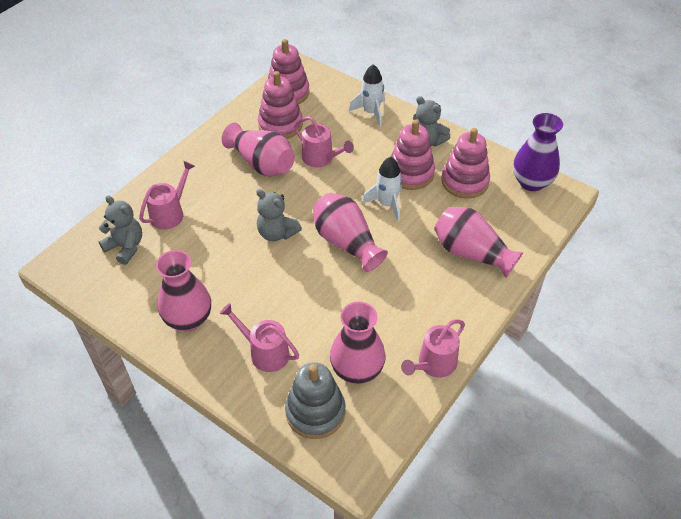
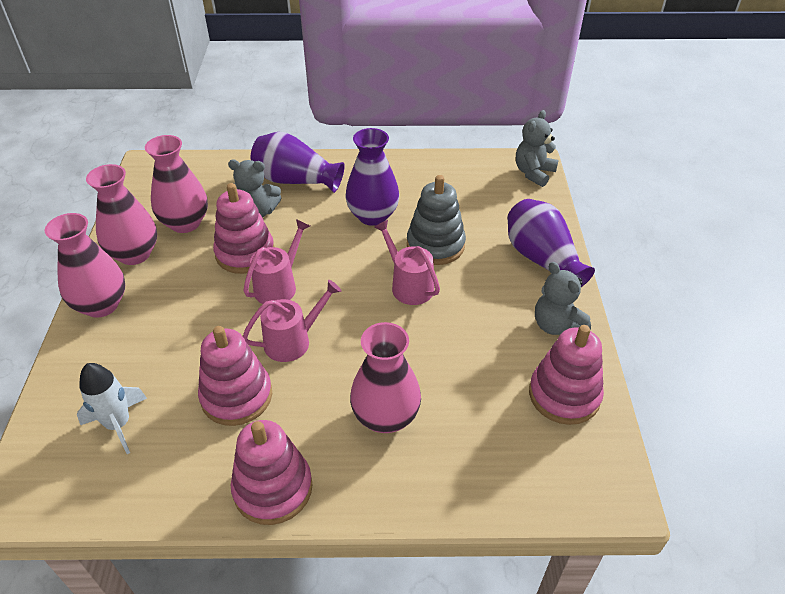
pink vase: 5 -> 4
pink watering can: 4 -> 3
purple vase: 1 -> 3
white rocket: 2 -> 1

